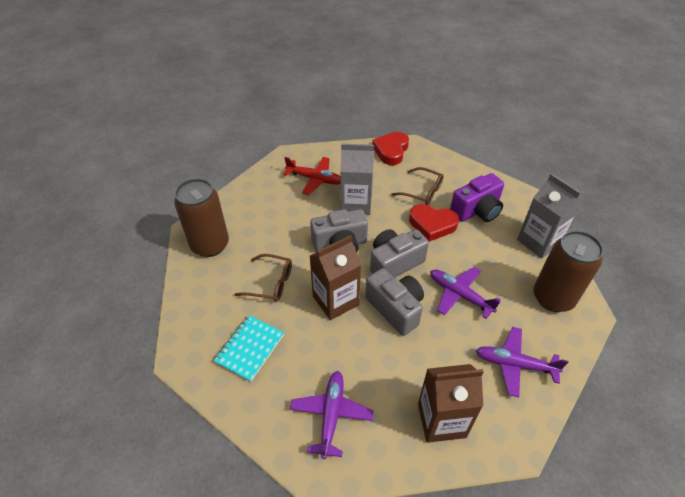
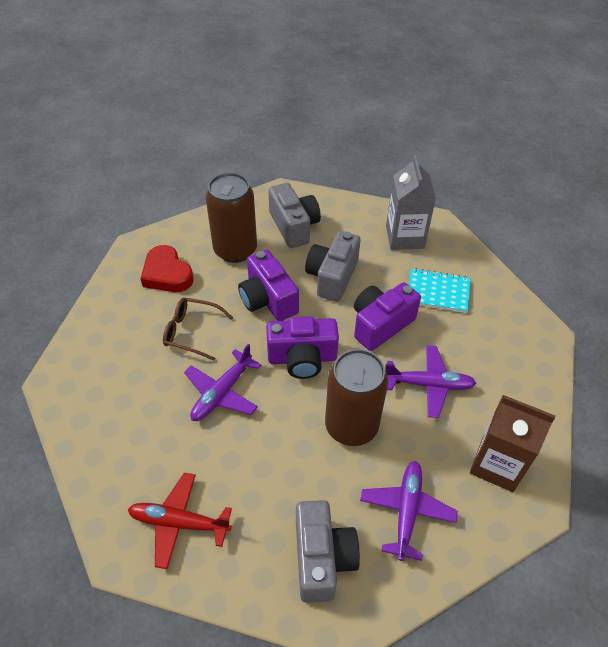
brown carton: 2 -> 1
brown glasses: 2 -> 1
grey carton: 2 -> 1
purple camera: 1 -> 3
red heart: 2 -> 1

